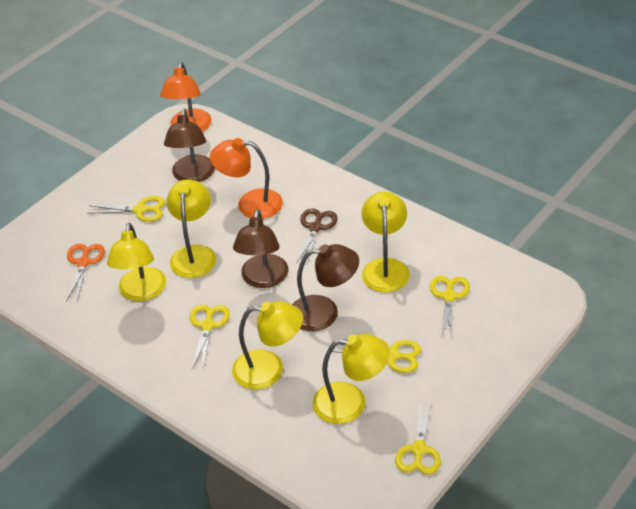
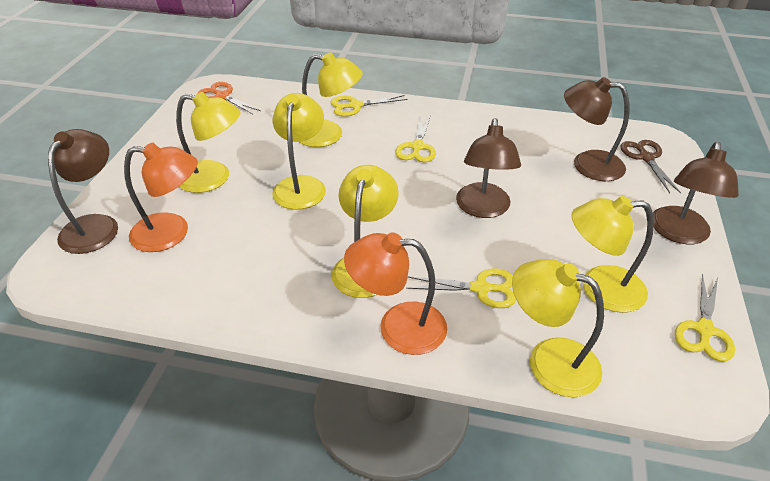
brown lamp: 3 -> 4
yellow lamp: 5 -> 6
yellow scissors: 5 -> 4

